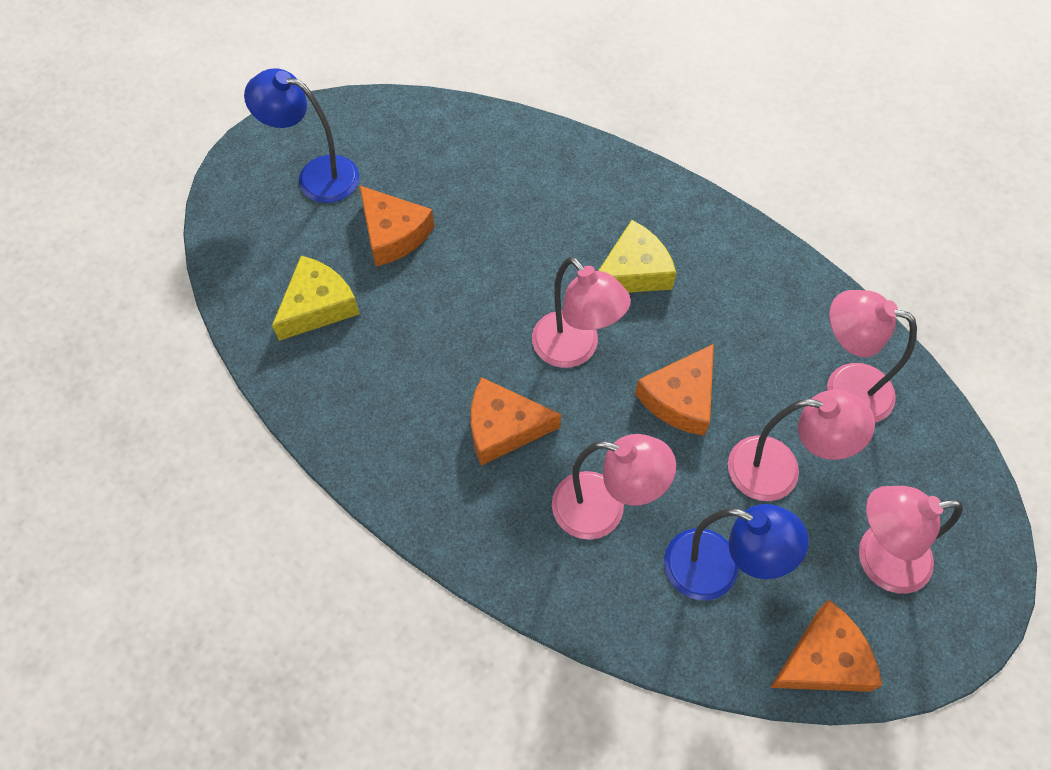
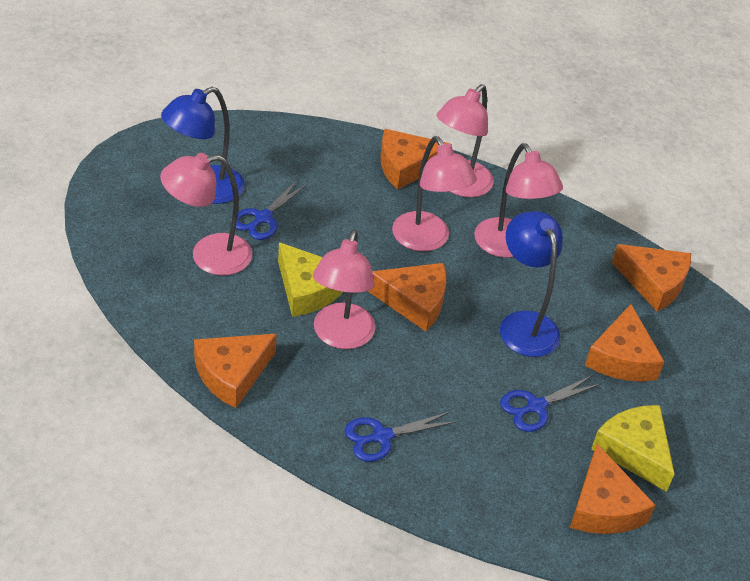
blue scissors: 0 -> 3
orange cheese: 4 -> 6

